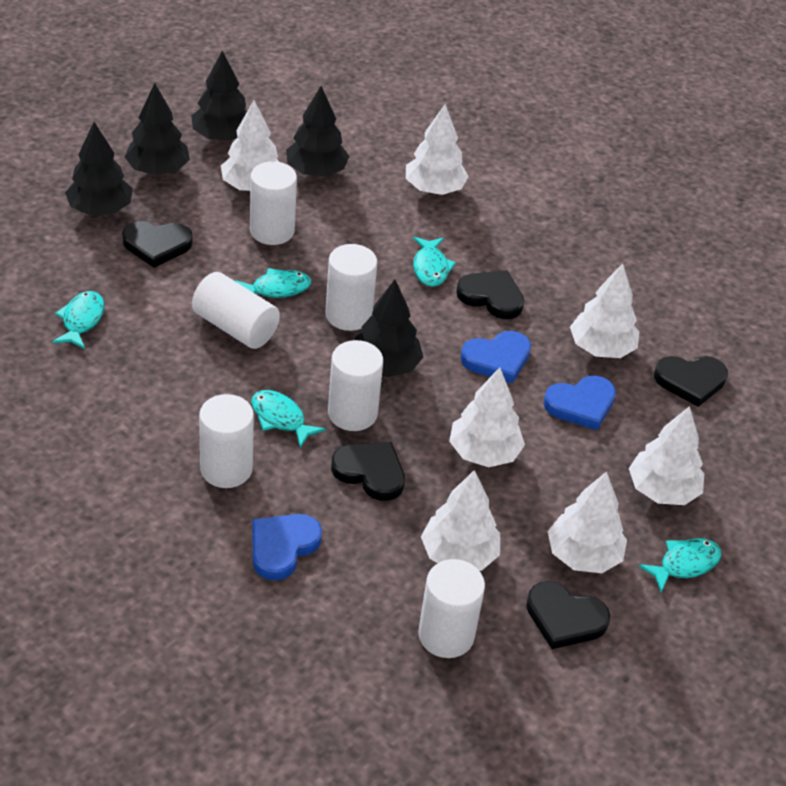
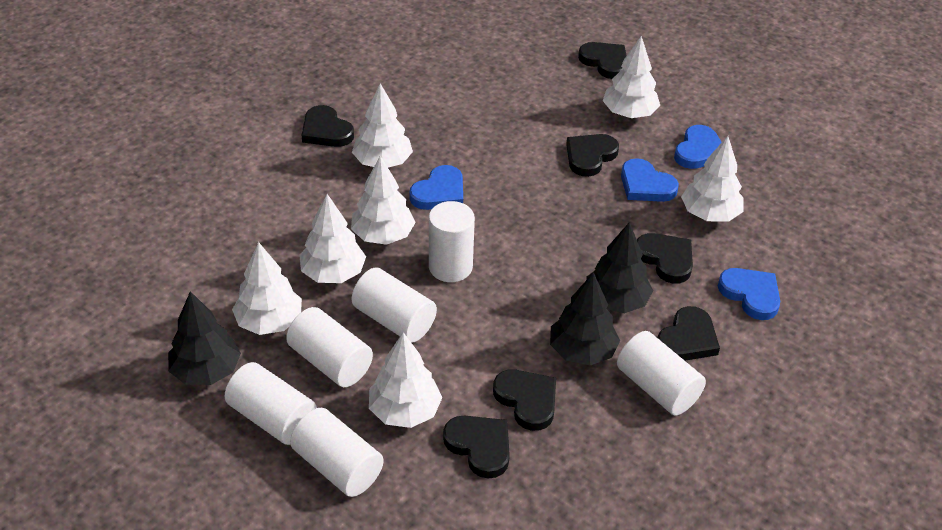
black heart: 5 -> 7
black tree: 5 -> 3
blue heart: 3 -> 4
turquoise fish: 5 -> 0

